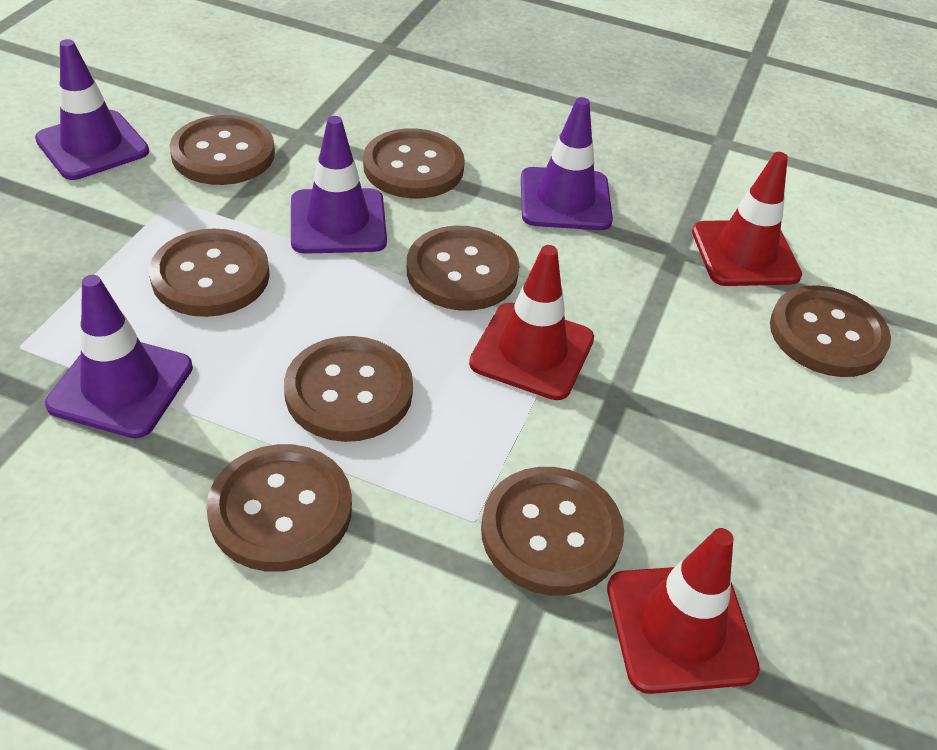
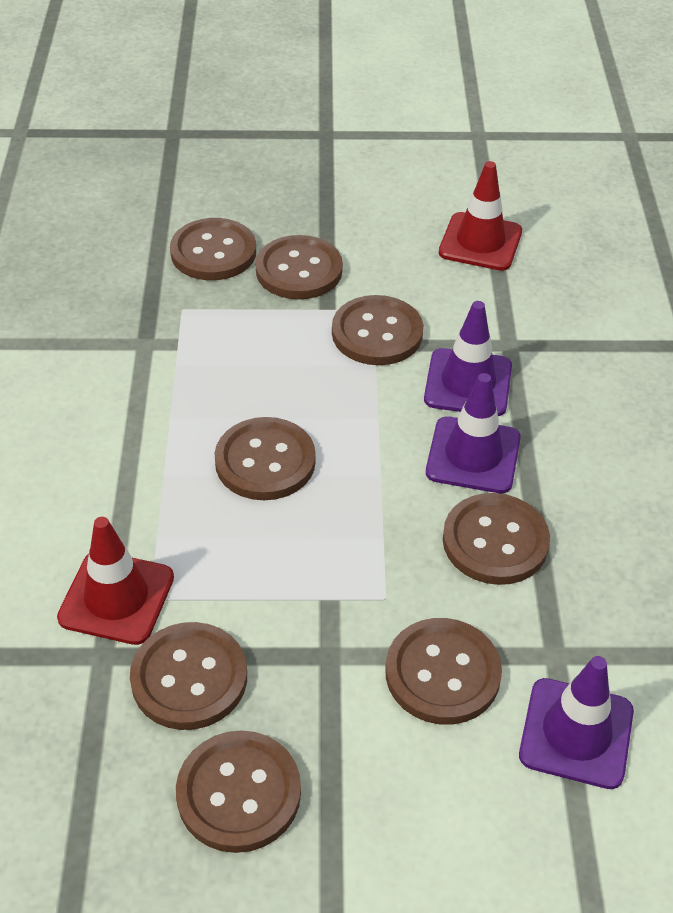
purple traffic cone: 4 -> 3
red traffic cone: 3 -> 2

